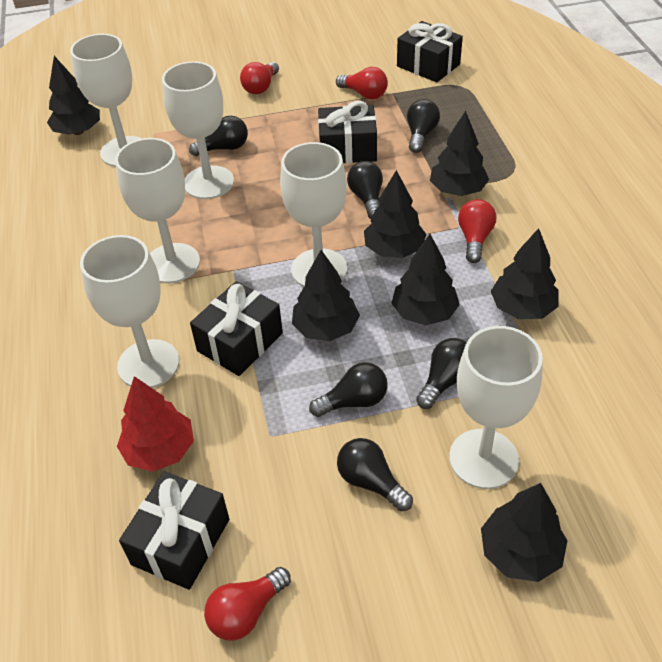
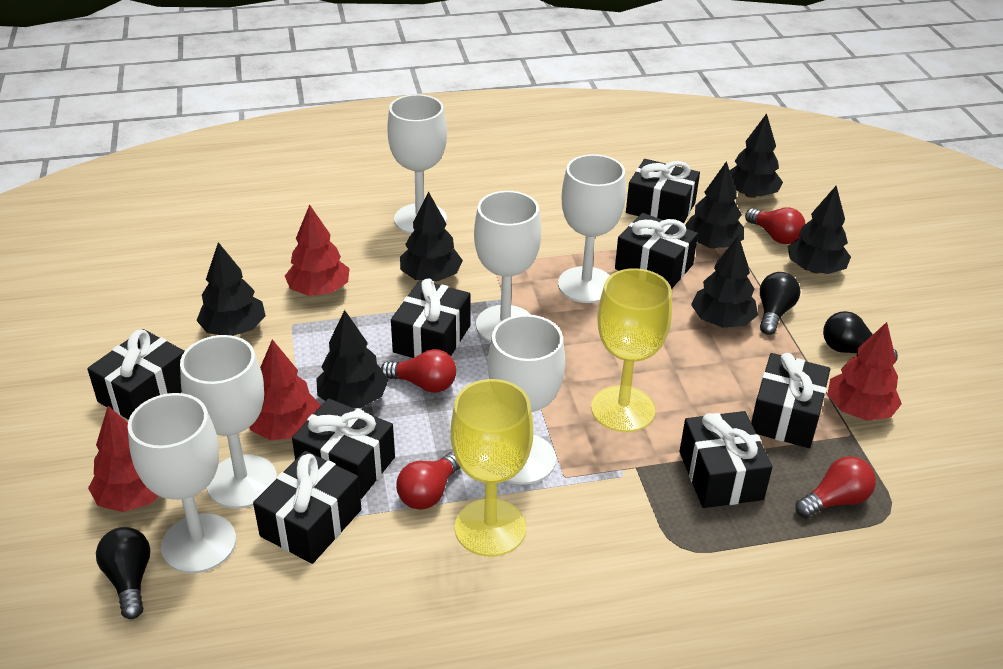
black gift: 4 -> 8
black light bulb: 6 -> 3
red tree: 1 -> 4
yellow goblet: 0 -> 2

